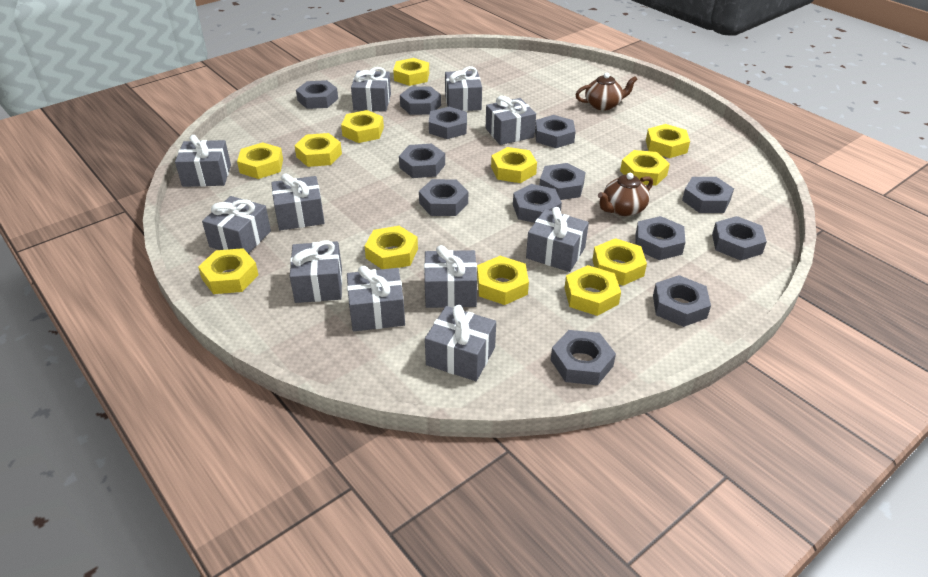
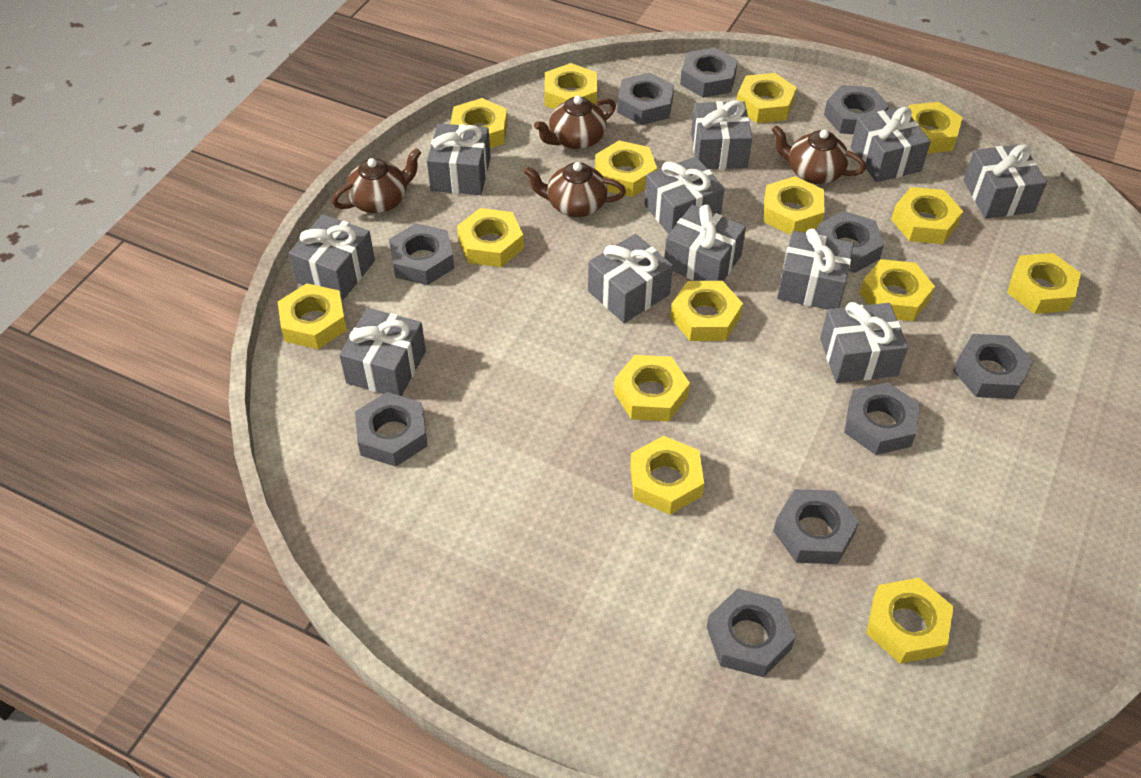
brown teapot: 2 -> 4
grey nut: 13 -> 10
yellow nut: 12 -> 15

